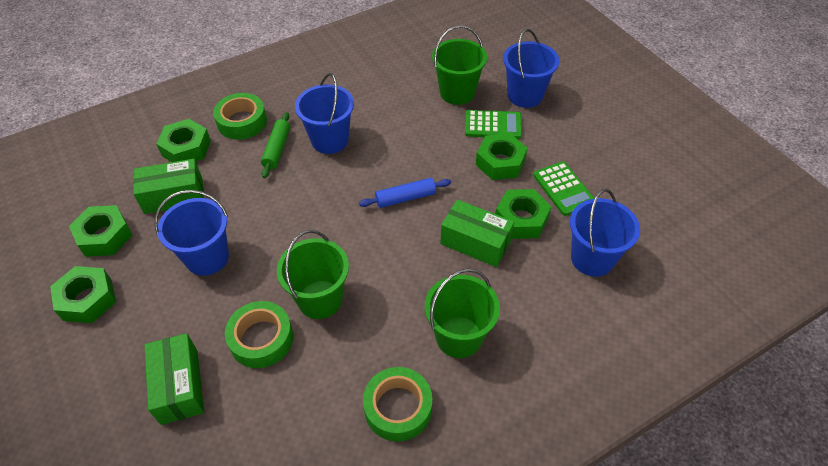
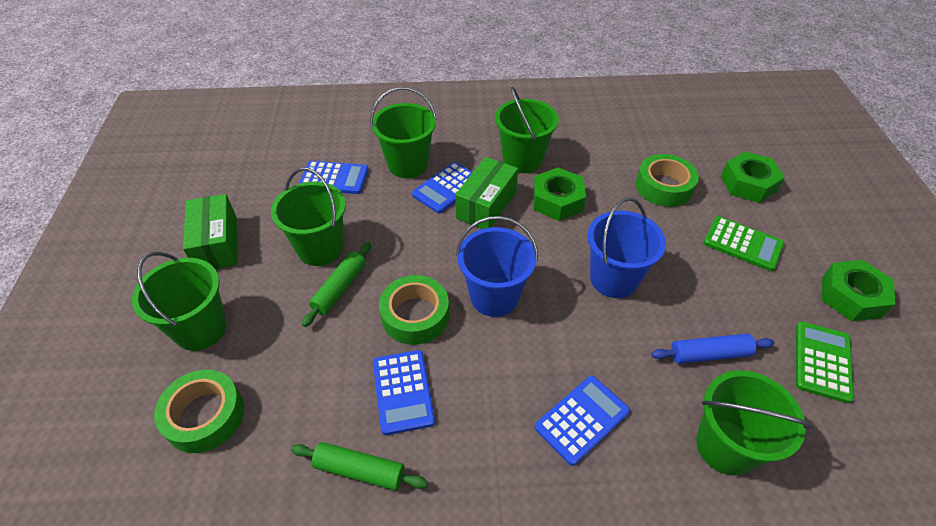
blue bucket: 4 -> 2
blue calculator: 0 -> 4
green box: 3 -> 2
green bucket: 3 -> 5
green nut: 5 -> 3
green rolling pin: 1 -> 2

